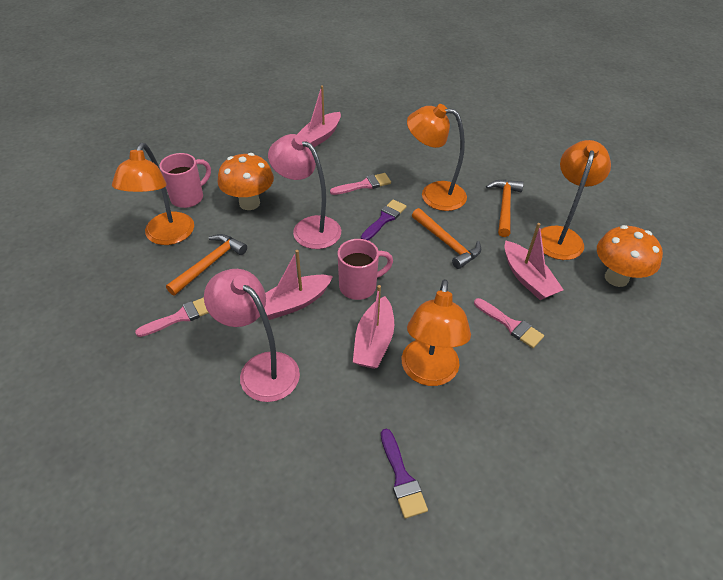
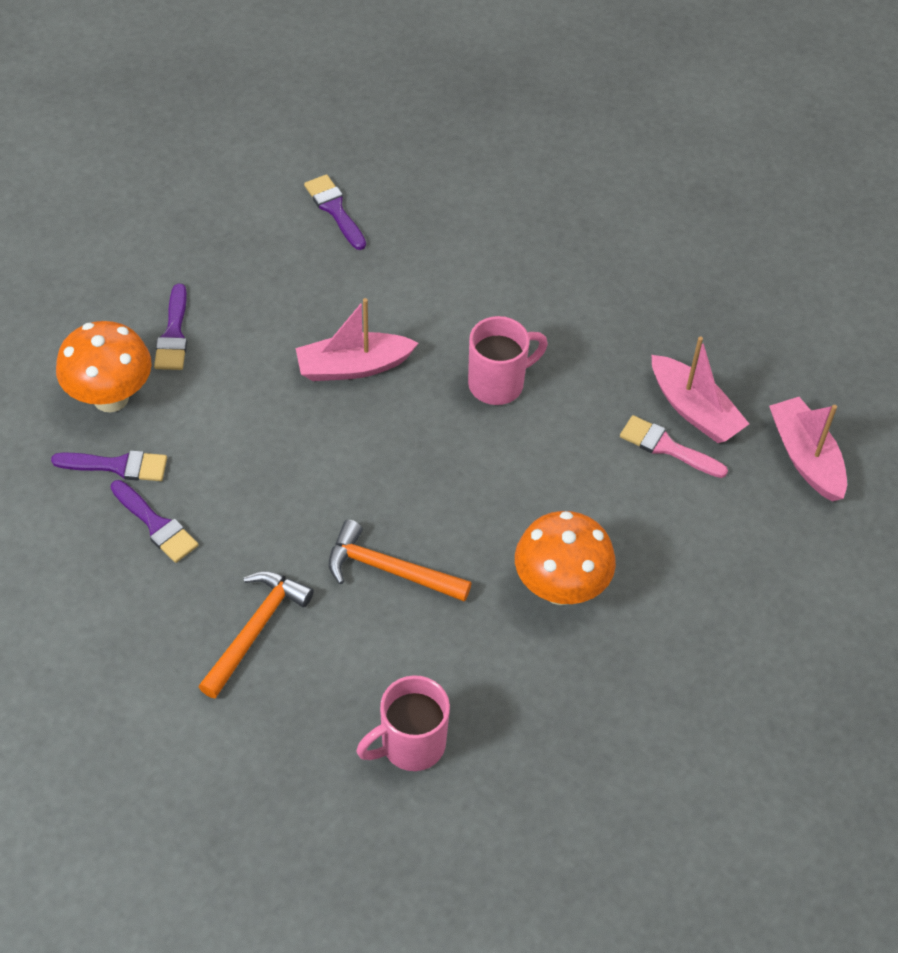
orange hammer: 3 -> 2
orange lamp: 4 -> 0
pink boat: 4 -> 3
pink brush: 3 -> 1
pink lamp: 2 -> 0
purple brush: 2 -> 4

